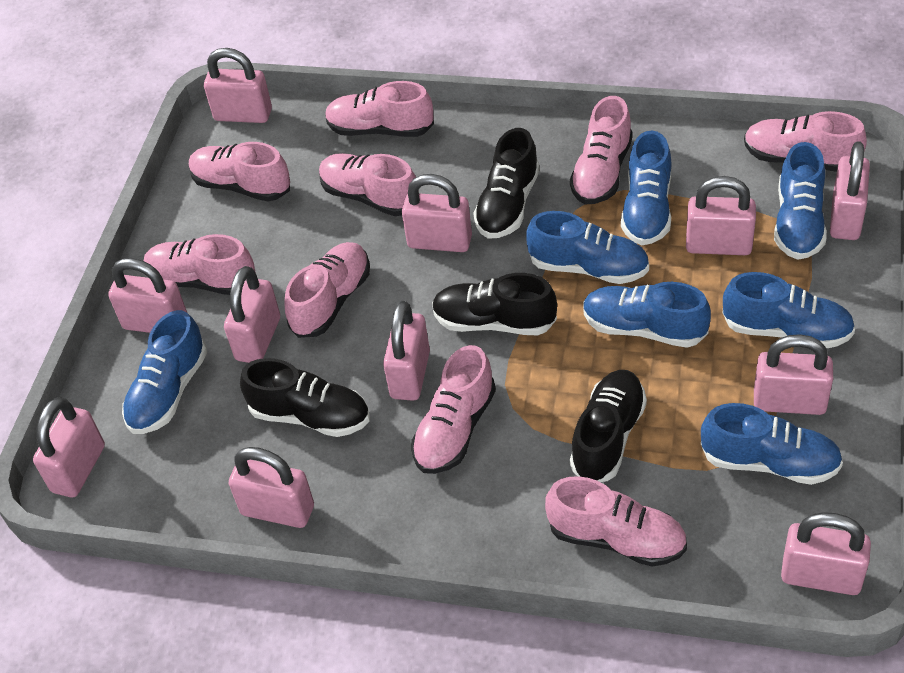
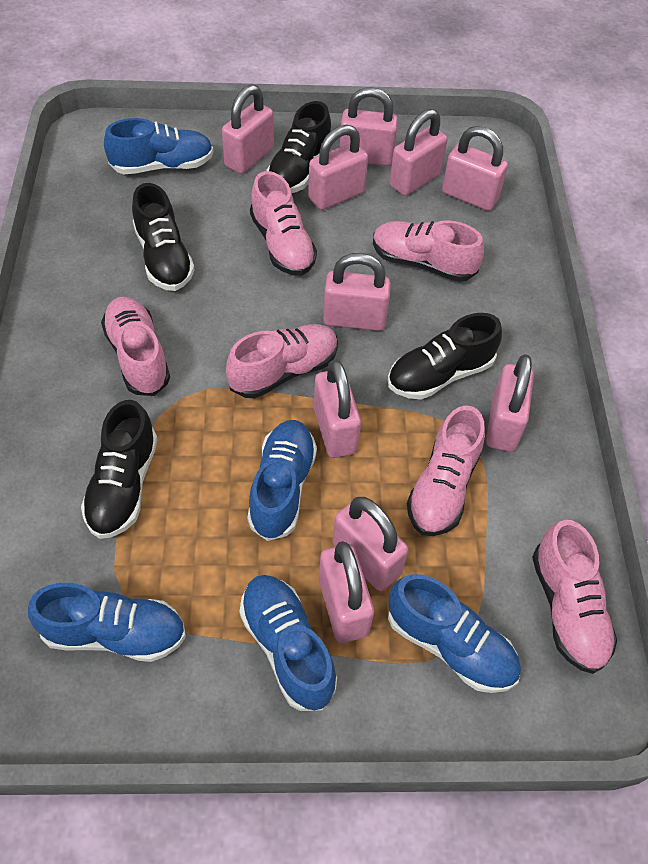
blue shoe: 7 -> 5
pink padlock: 11 -> 10
pink shoe: 9 -> 6

